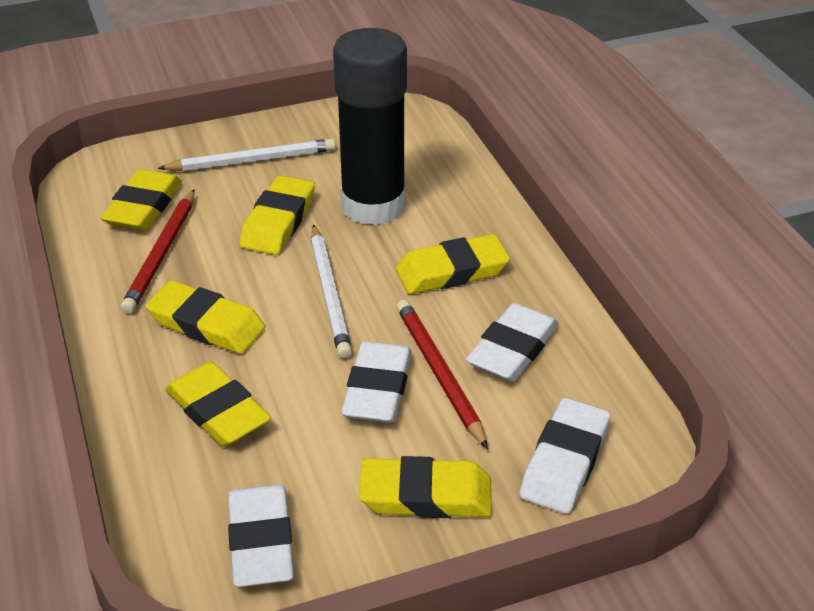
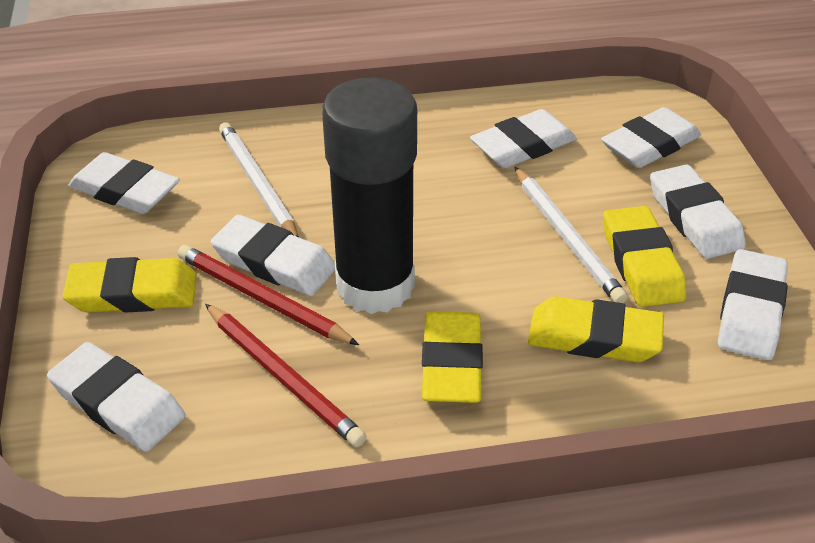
white eraser: 4 -> 7
yellow eraser: 6 -> 4

